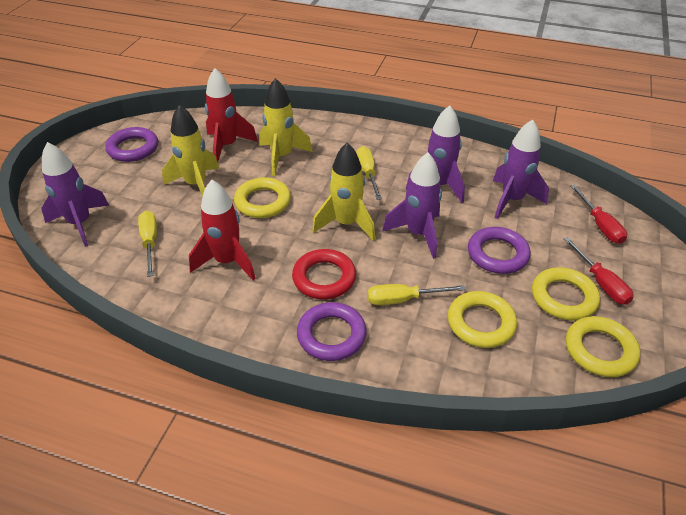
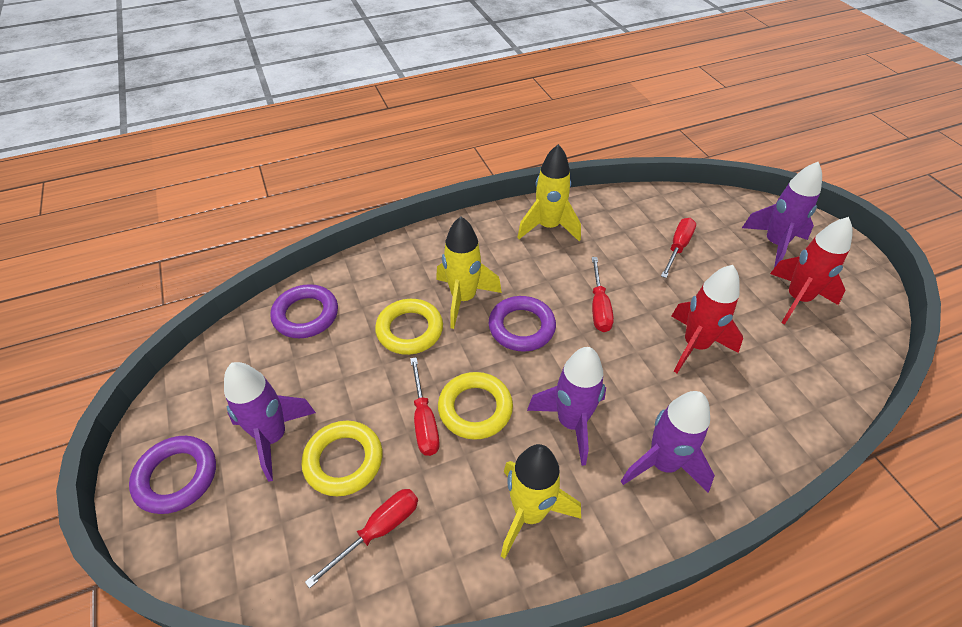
red ring: 1 -> 0
red screwdriver: 2 -> 4
yellow ring: 4 -> 3
yellow screwdriver: 3 -> 0

